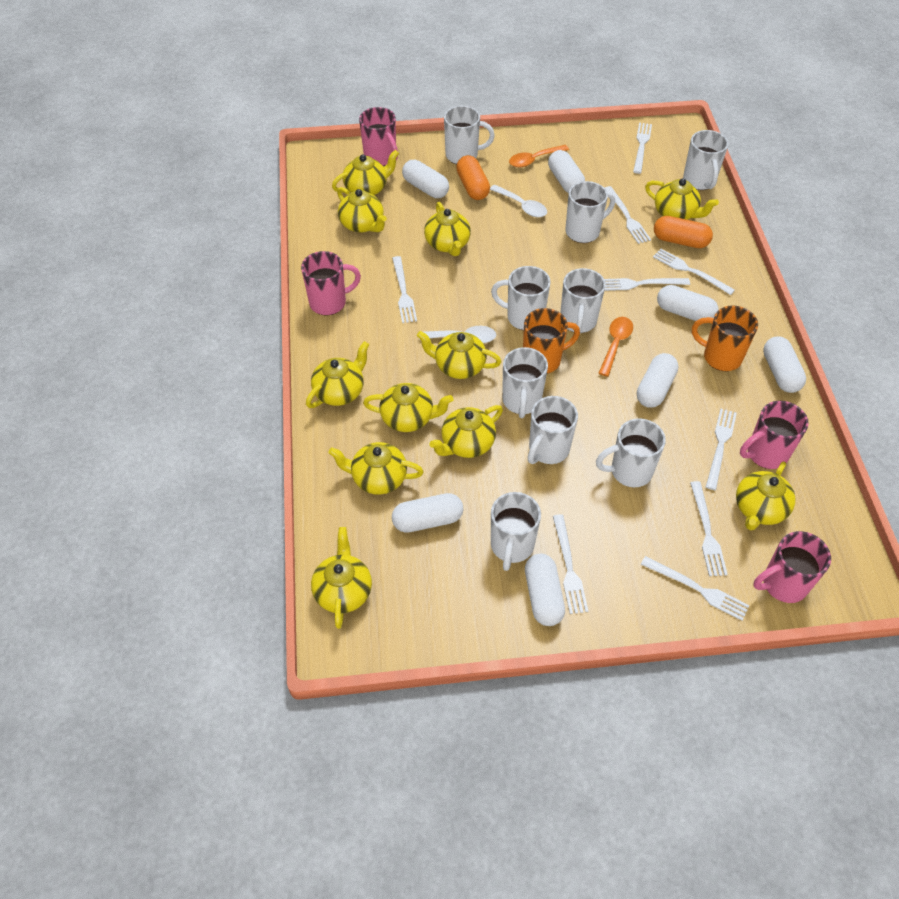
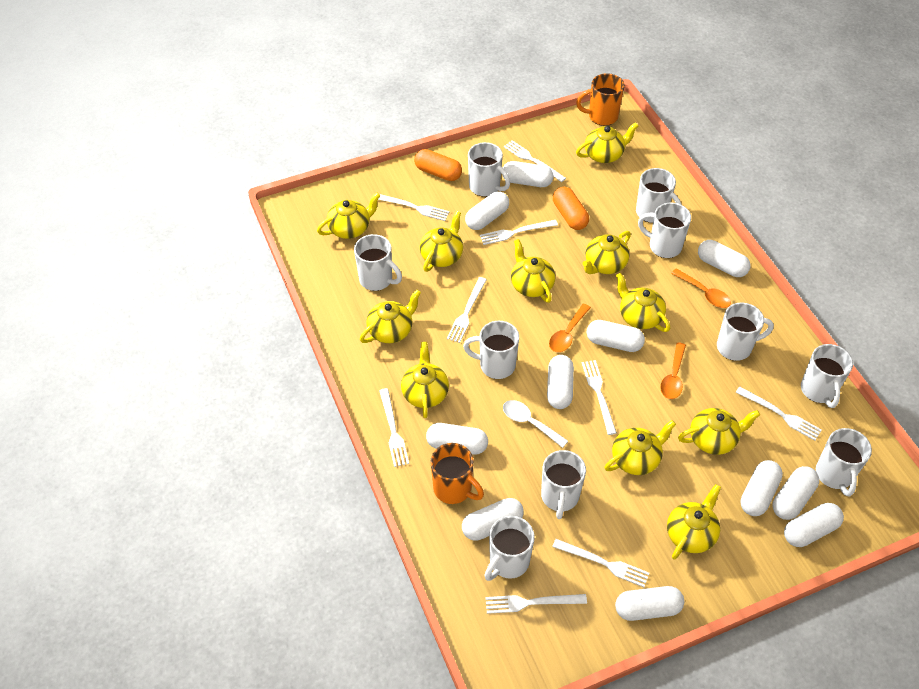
orange spoon: 2 -> 3
pink mug: 4 -> 0
white capsule: 7 -> 11
white mug: 9 -> 10
white spoon: 2 -> 1

